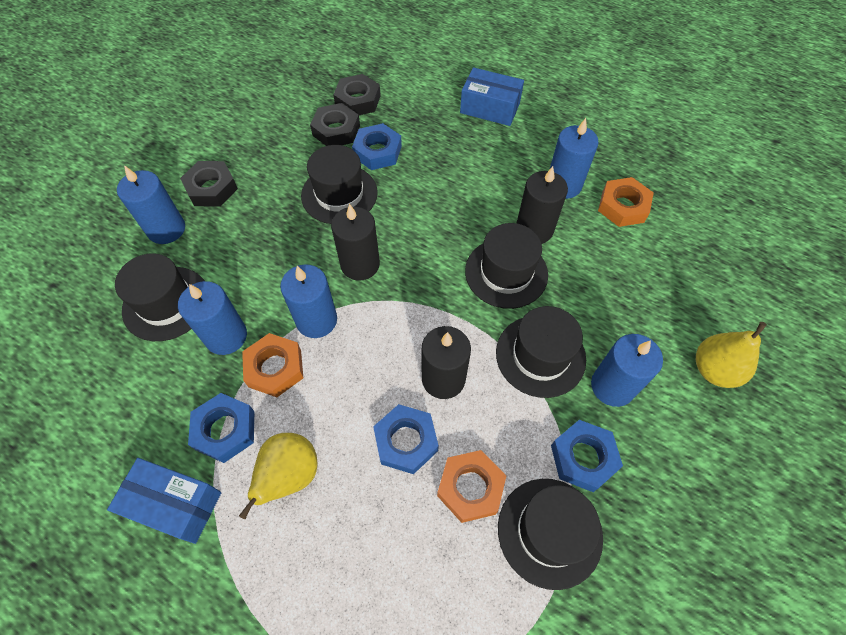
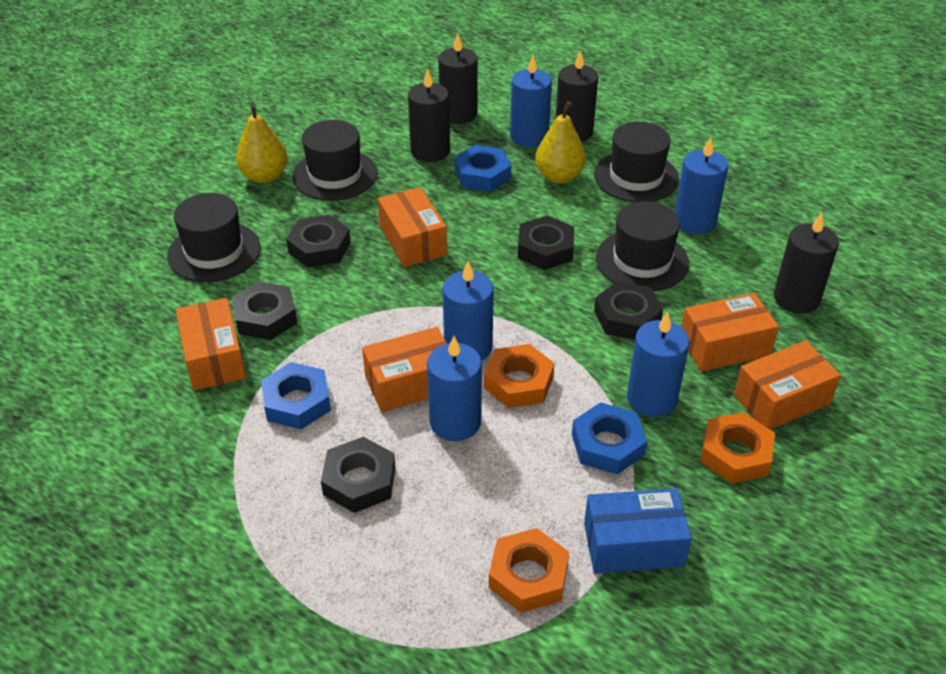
black candle: 3 -> 4
black hat: 5 -> 4
black nut: 3 -> 5
blue box: 2 -> 1
blue nut: 4 -> 3
orange box: 0 -> 5

